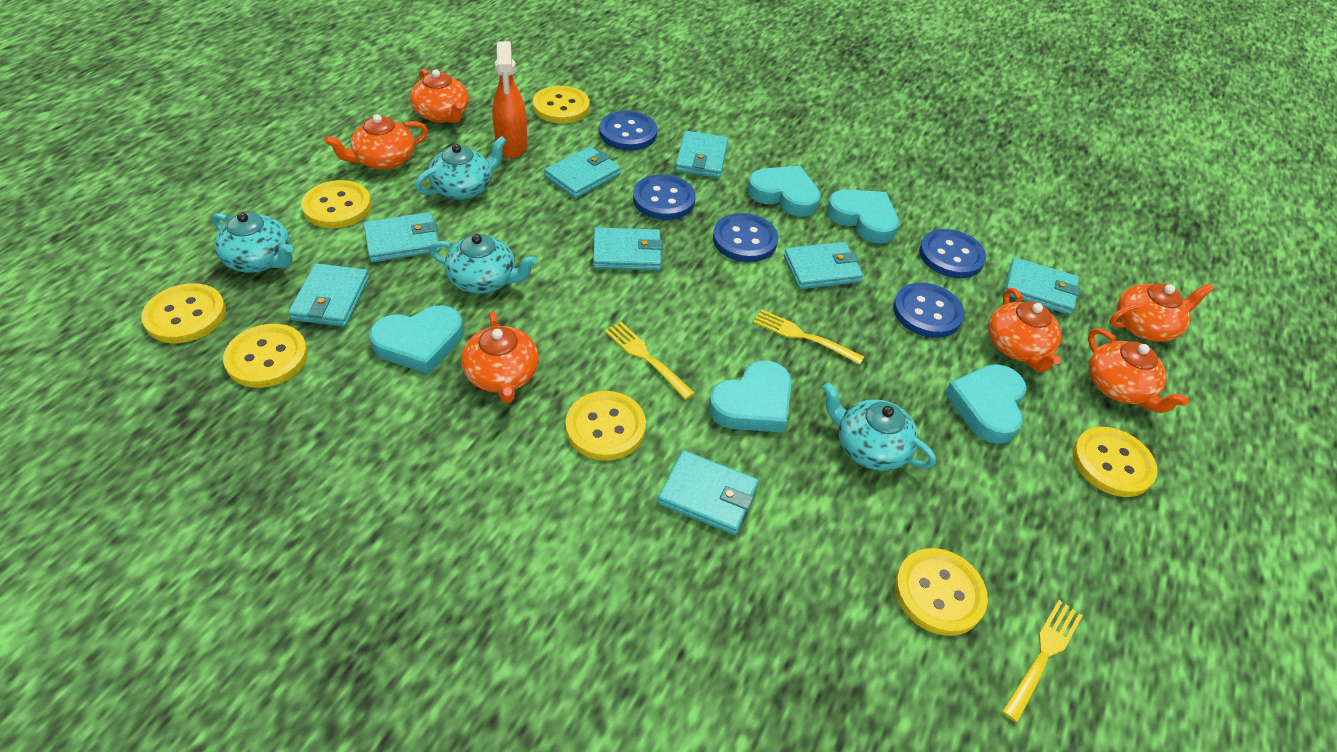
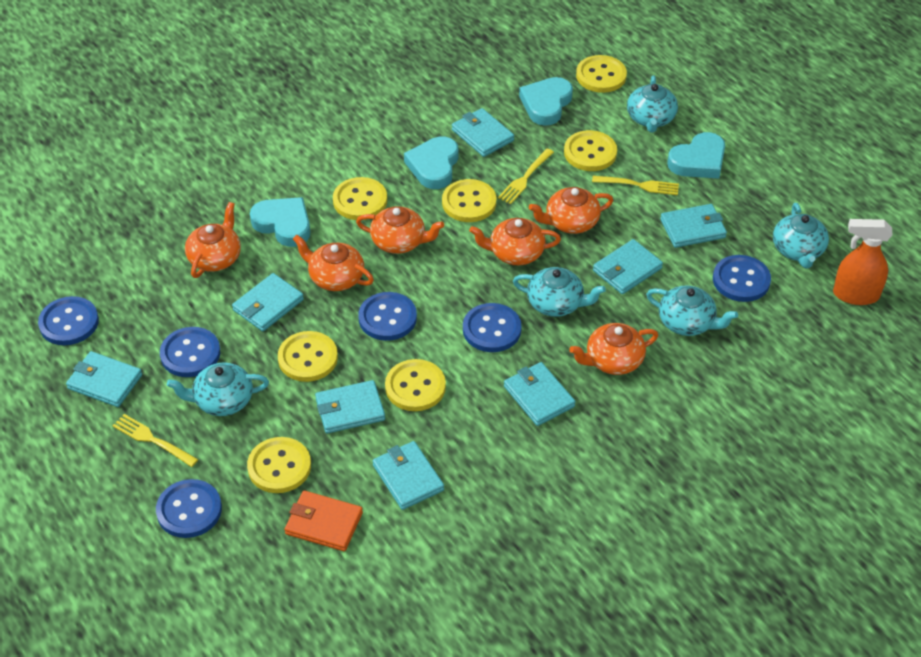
blue button: 5 -> 6
orange wallet: 0 -> 1
turquoise heart: 5 -> 4
turquoise teapot: 4 -> 5

